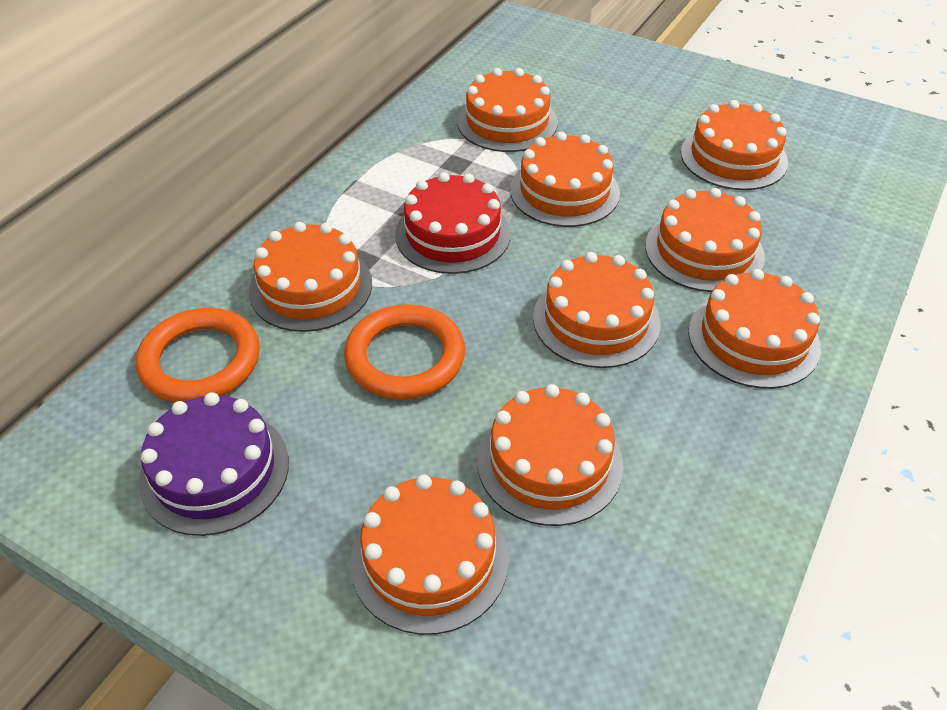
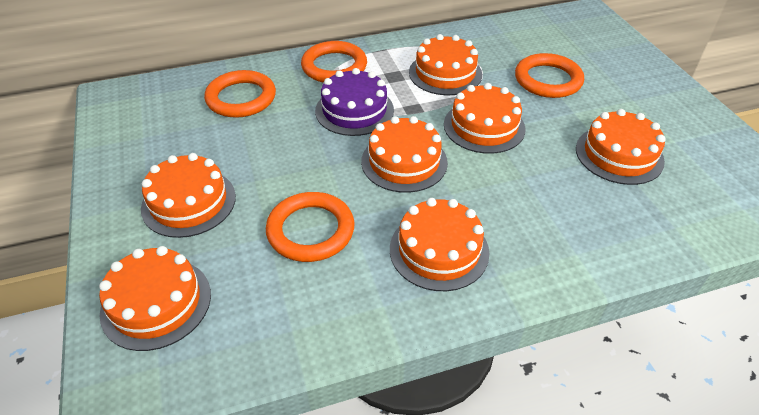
orange cake: 9 -> 7
orange ring: 2 -> 4
red cake: 1 -> 0

